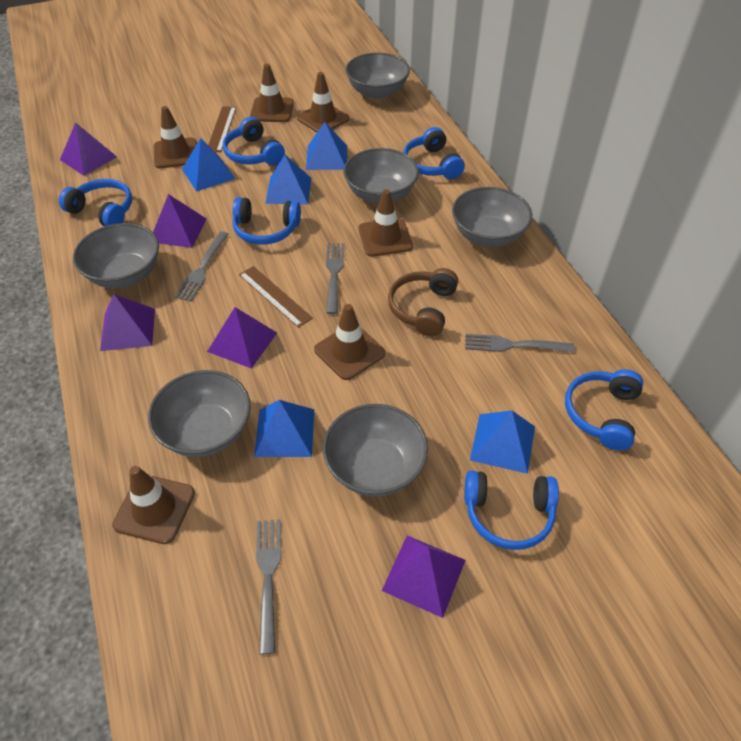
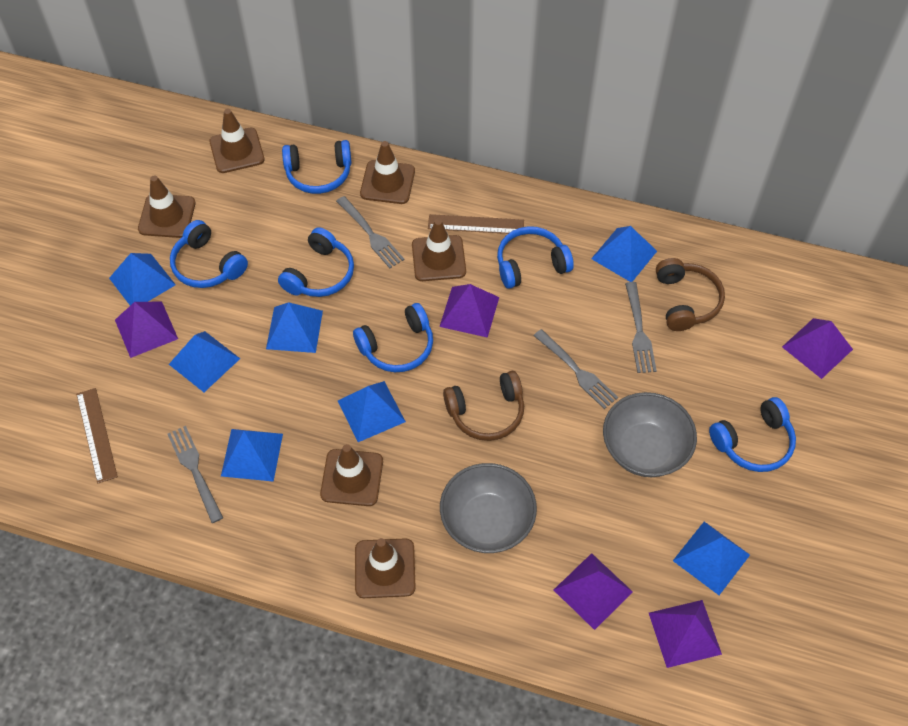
blue pyramid: 5 -> 7
brown headphones: 1 -> 2
grey bowl: 6 -> 2

